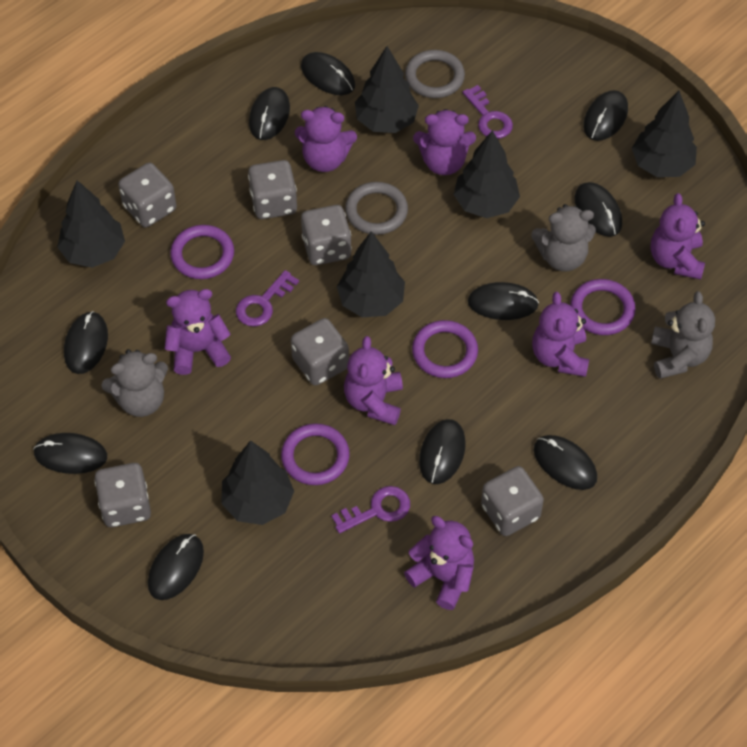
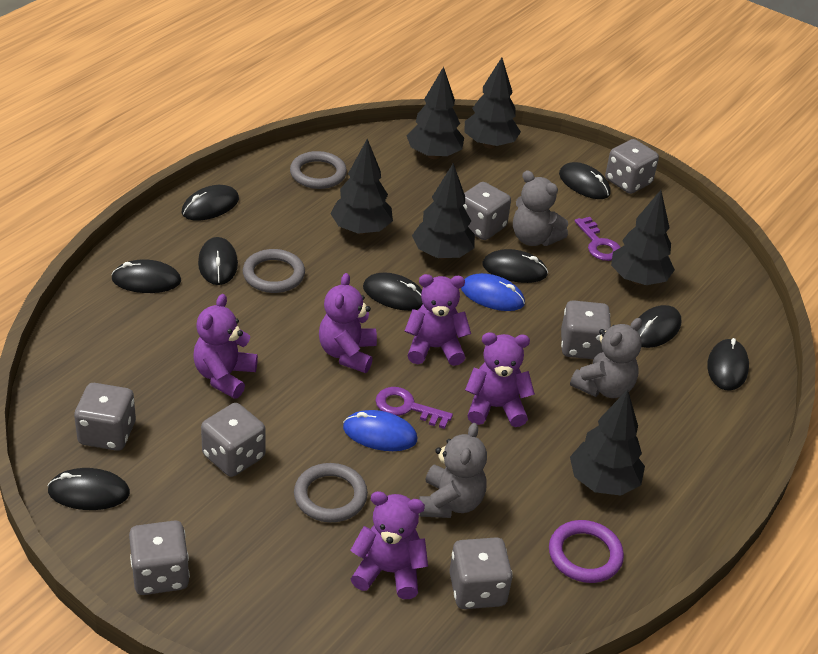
black mouse: 10 -> 9
blue mouse: 0 -> 2
grey dice: 6 -> 7
grey ring: 2 -> 3
purple key: 3 -> 2
purple ring: 4 -> 1
purple teddy bear: 7 -> 5

